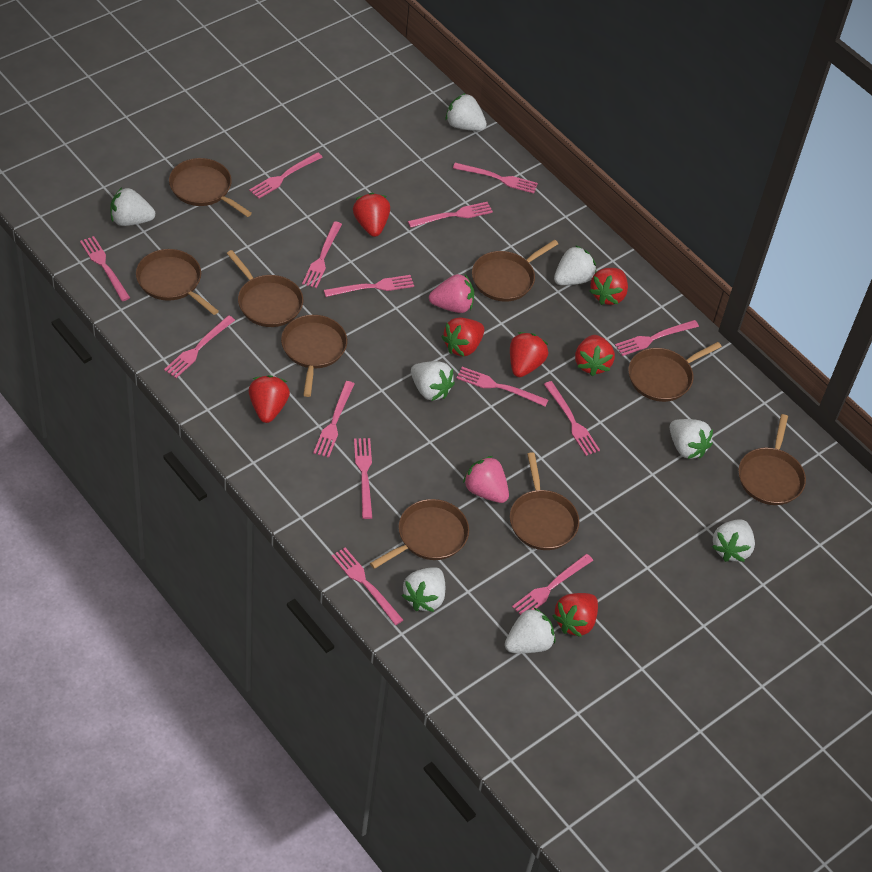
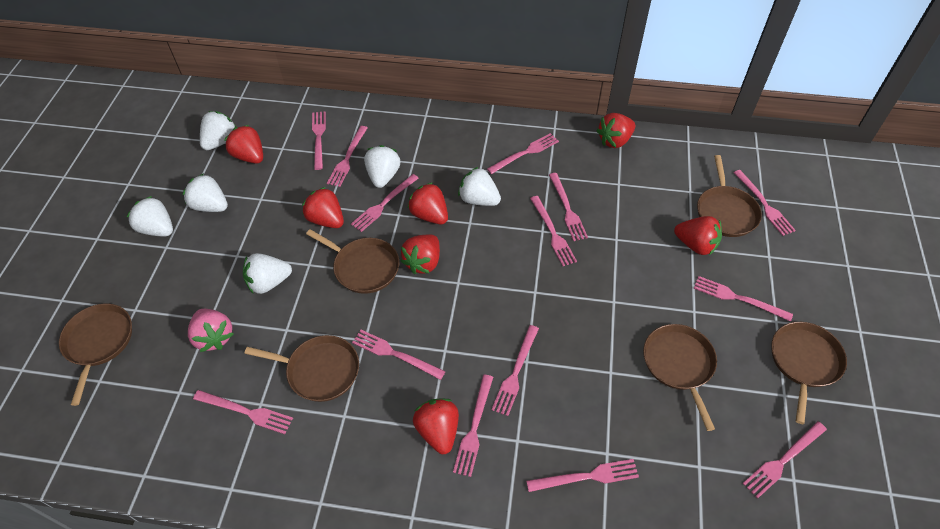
brown pan: 9 -> 6
pink strawberry: 2 -> 1
white strawberry: 8 -> 6

